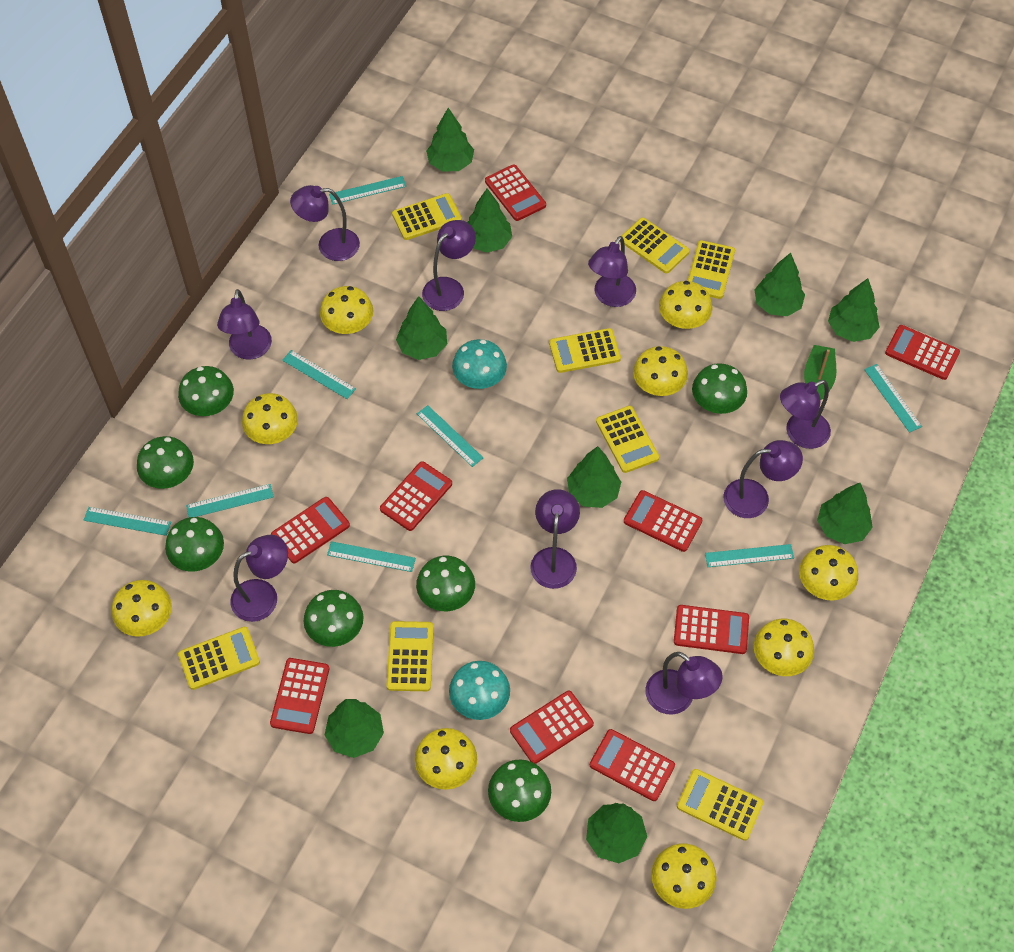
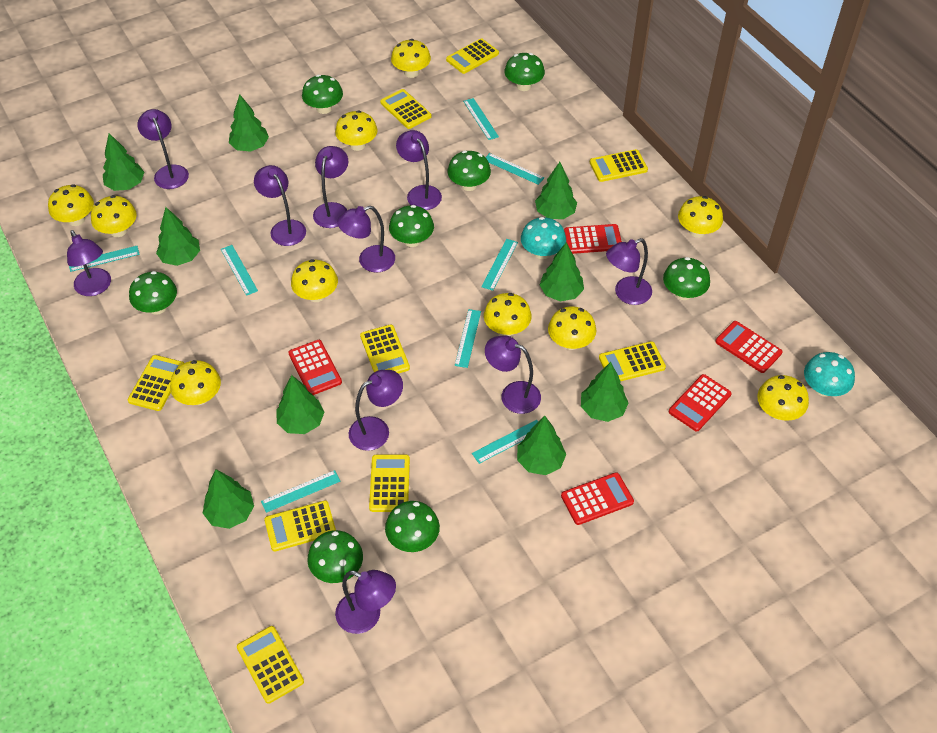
green boat: 1 -> 0
green mushroom: 7 -> 8
purple lamp: 9 -> 10
red calculator: 9 -> 5
yellow calculator: 8 -> 9
yellow mushroom: 9 -> 10

